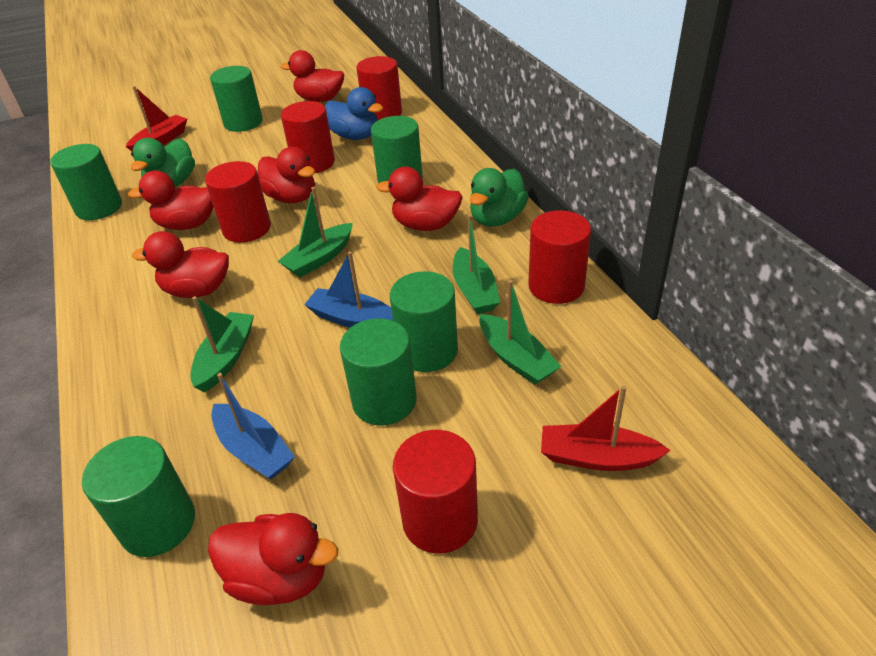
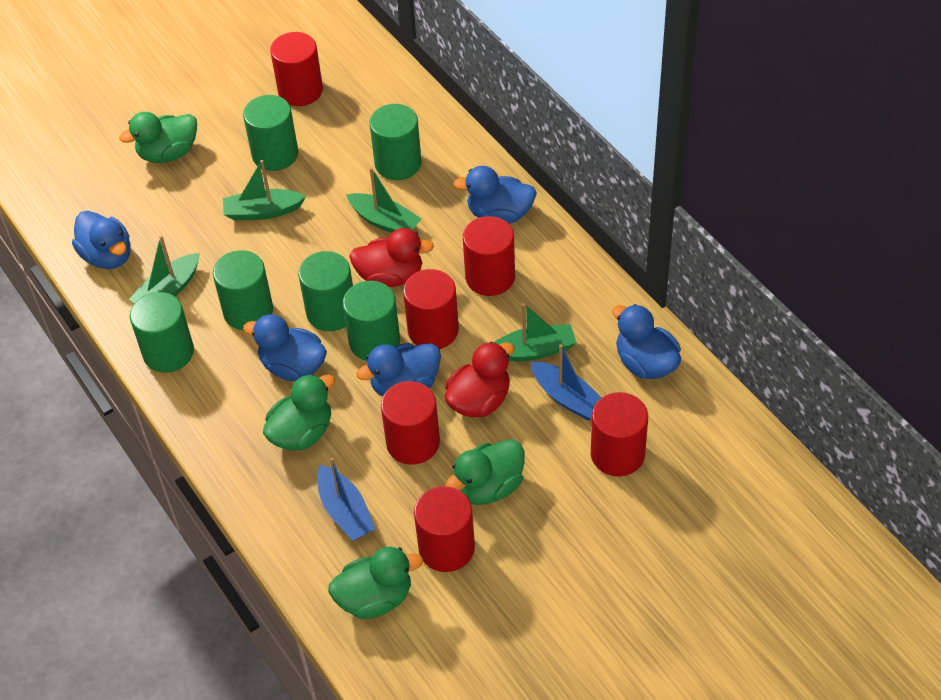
blue duck: 1 -> 5
green duck: 2 -> 4
red boat: 2 -> 0
red cylinder: 5 -> 6
red duck: 6 -> 2

